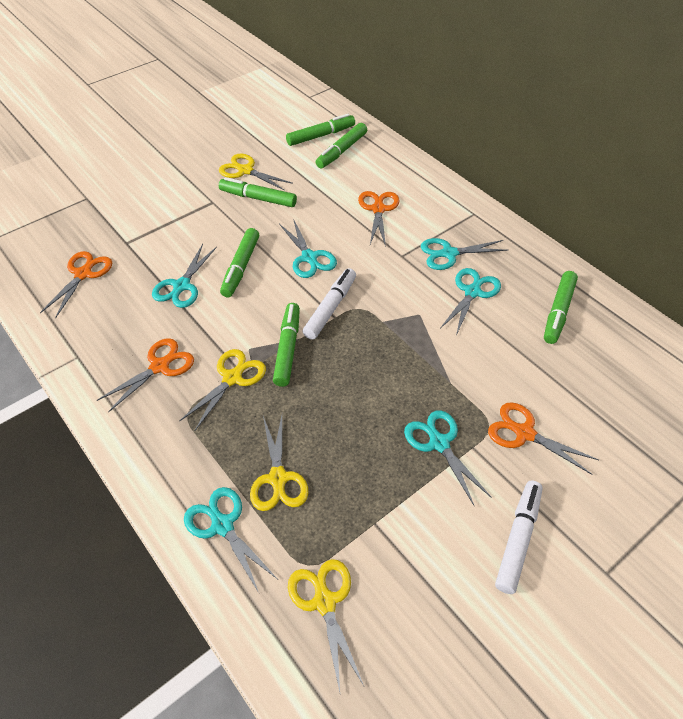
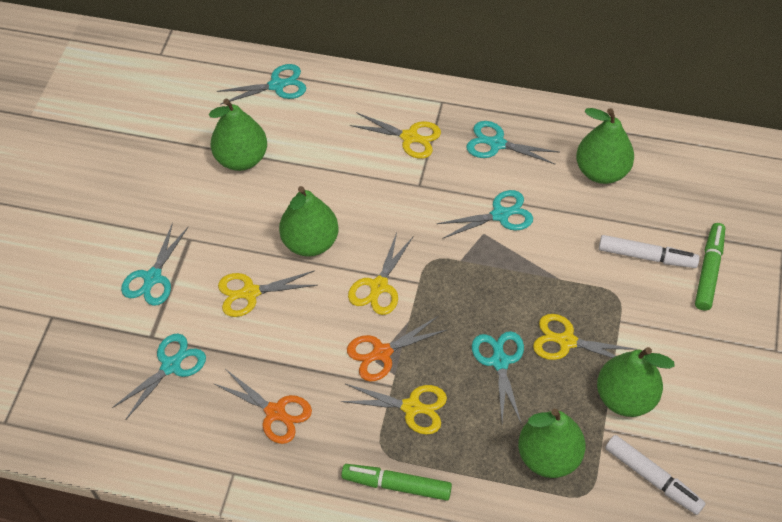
green marker: 6 -> 2
green pear: 0 -> 5
orange scissors: 4 -> 2
yellow scissors: 4 -> 5

